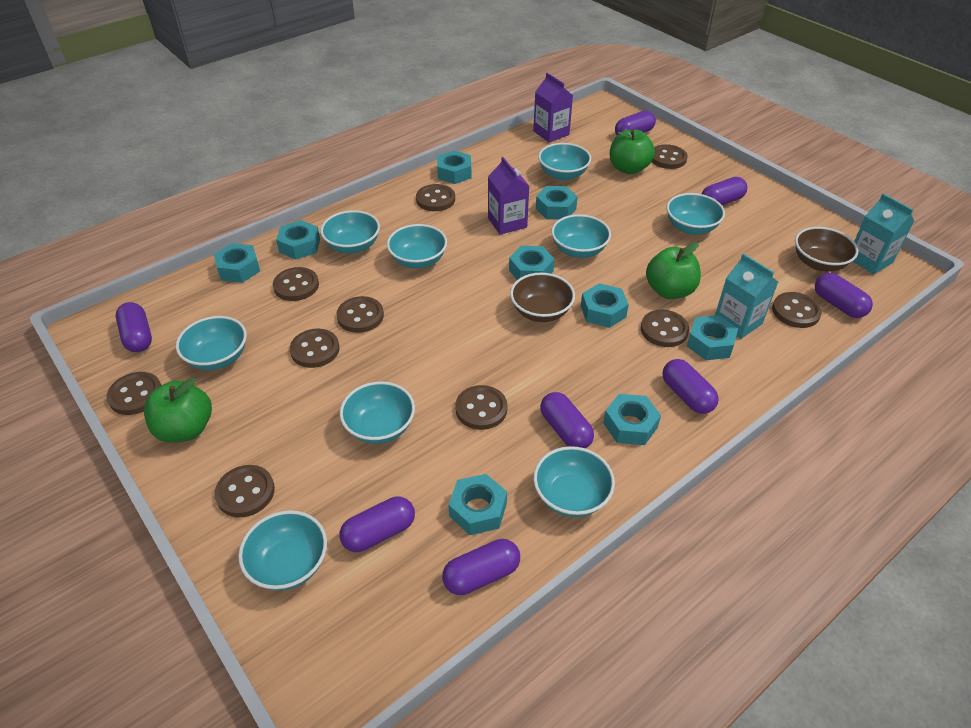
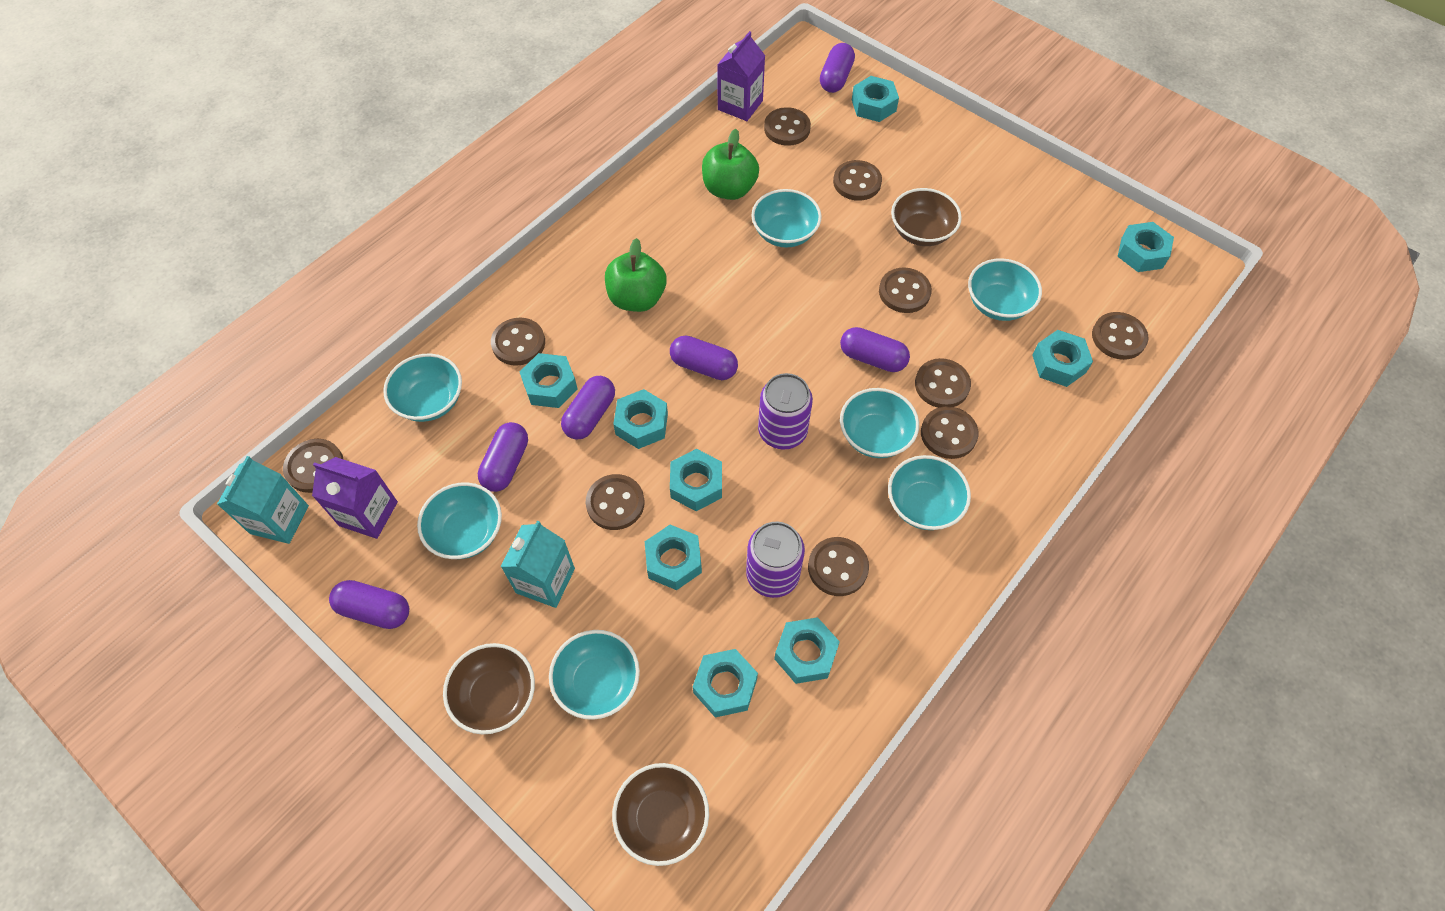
brown bowl: 2 -> 3
green apple: 3 -> 2
purple can: 0 -> 2
purple capsule: 8 -> 6
turquoise bowl: 9 -> 7

